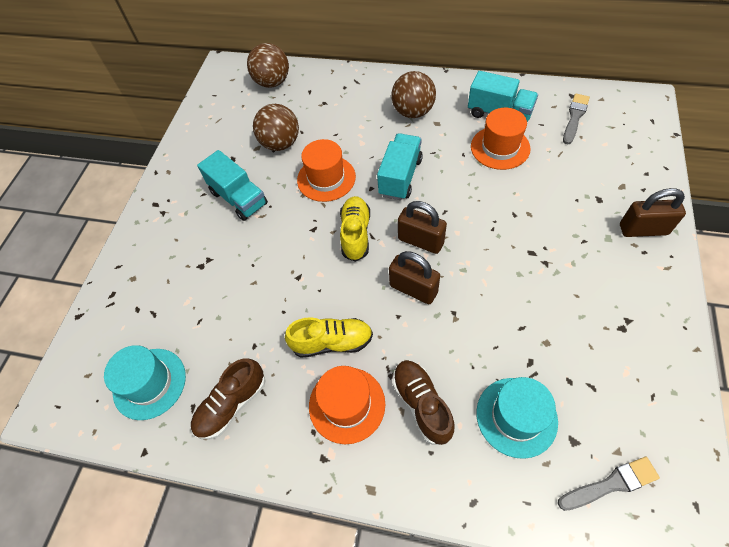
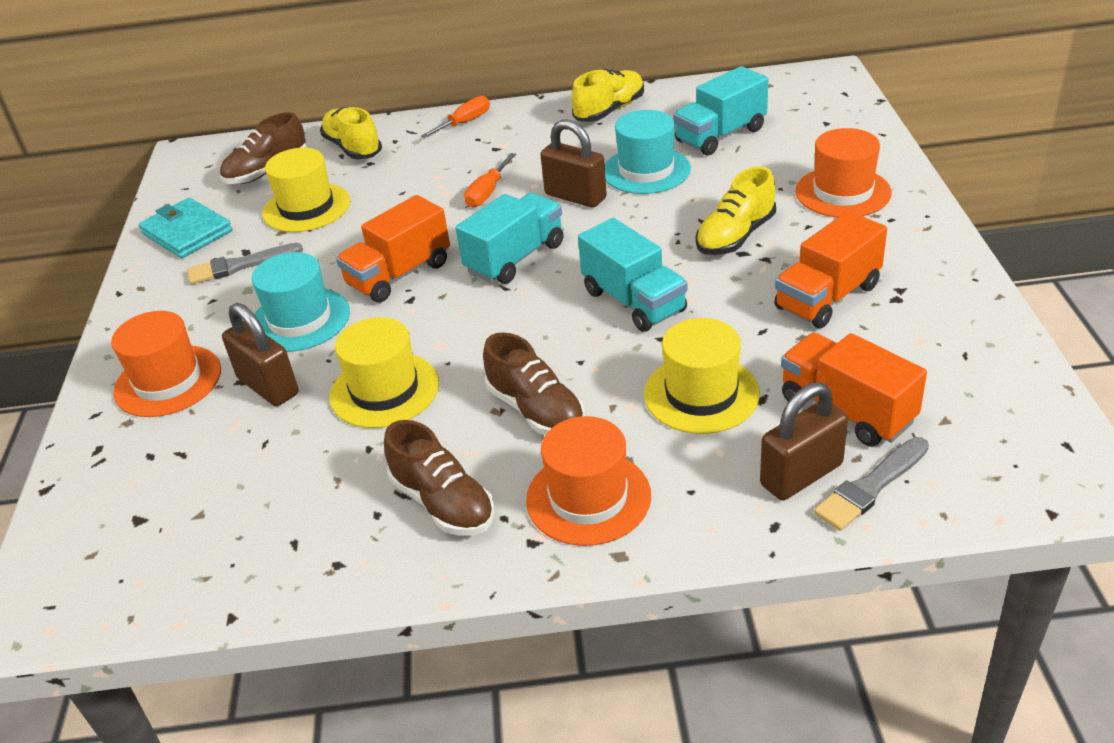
brown ball: 3 -> 0
brown shoe: 2 -> 3
orange screwdriver: 0 -> 2
orange truck: 0 -> 3
turquoise wallet: 0 -> 1
yellow hat: 0 -> 3
yellow shoe: 2 -> 3

